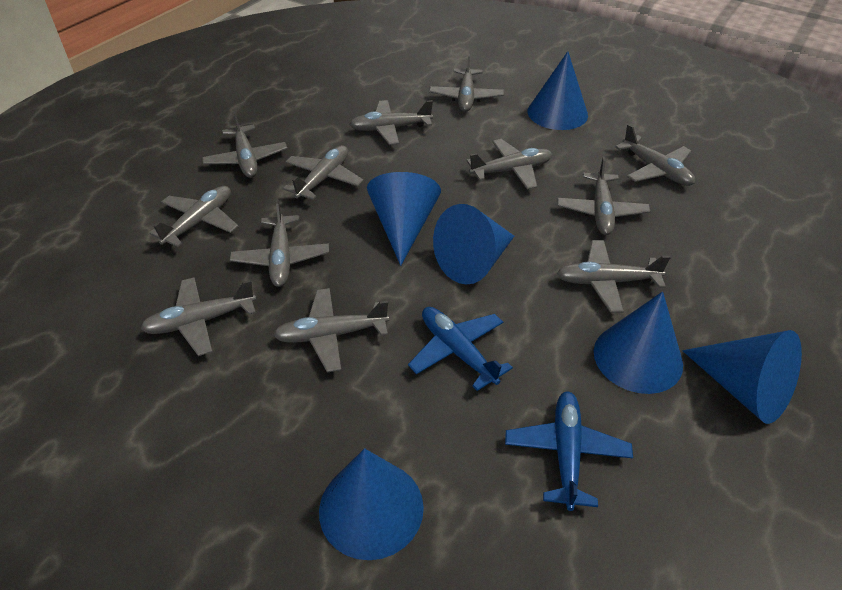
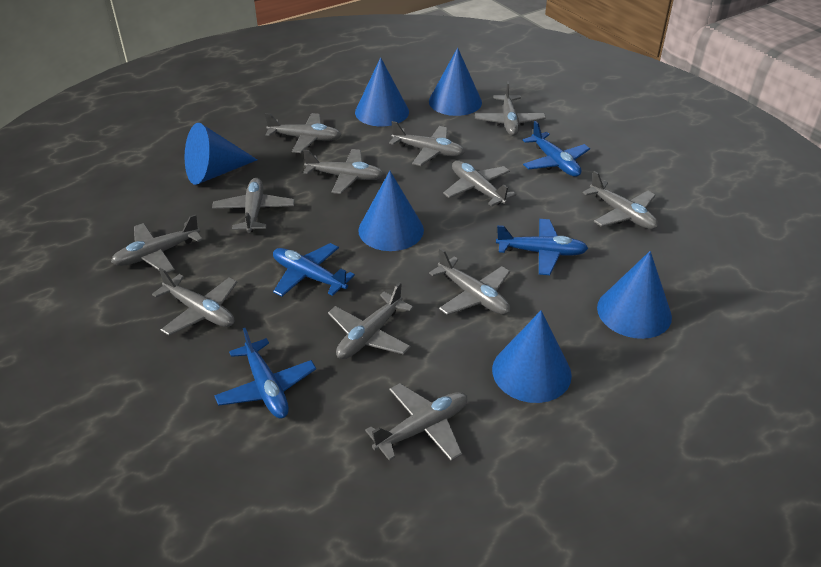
blue plane: 2 -> 4

